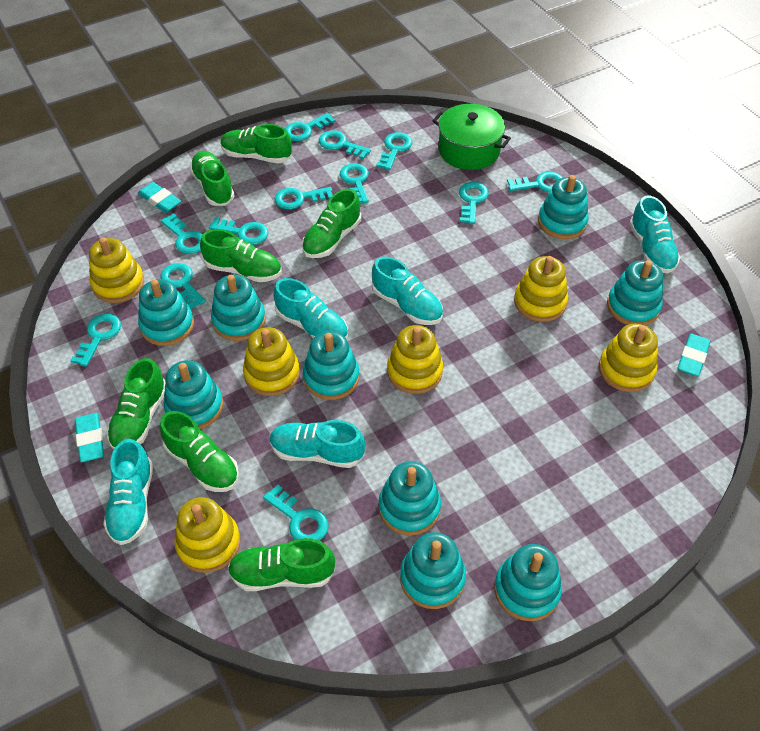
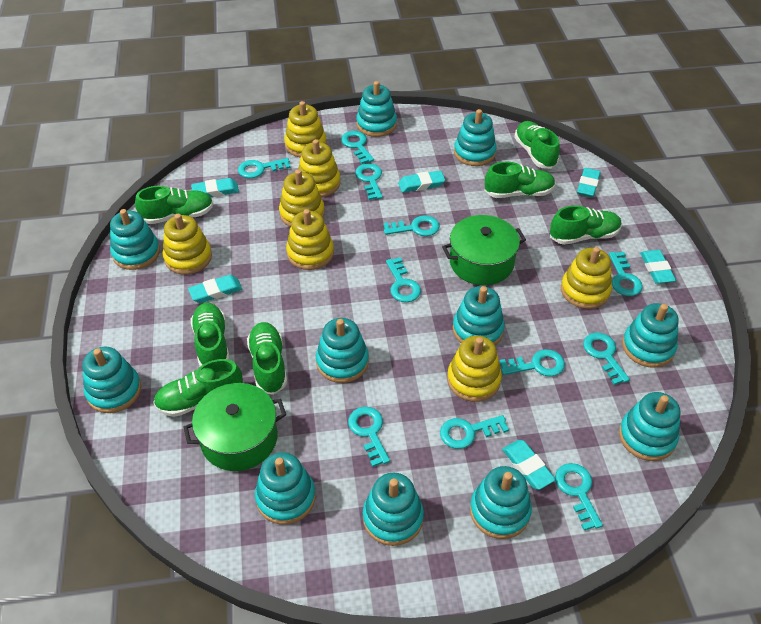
green pot: 1 -> 2
turquoise eraser: 3 -> 6
turquoise key: 12 -> 11
turquoise shoe: 5 -> 0
turquoise stacking toy: 9 -> 11
yellow stacking toy: 6 -> 7

